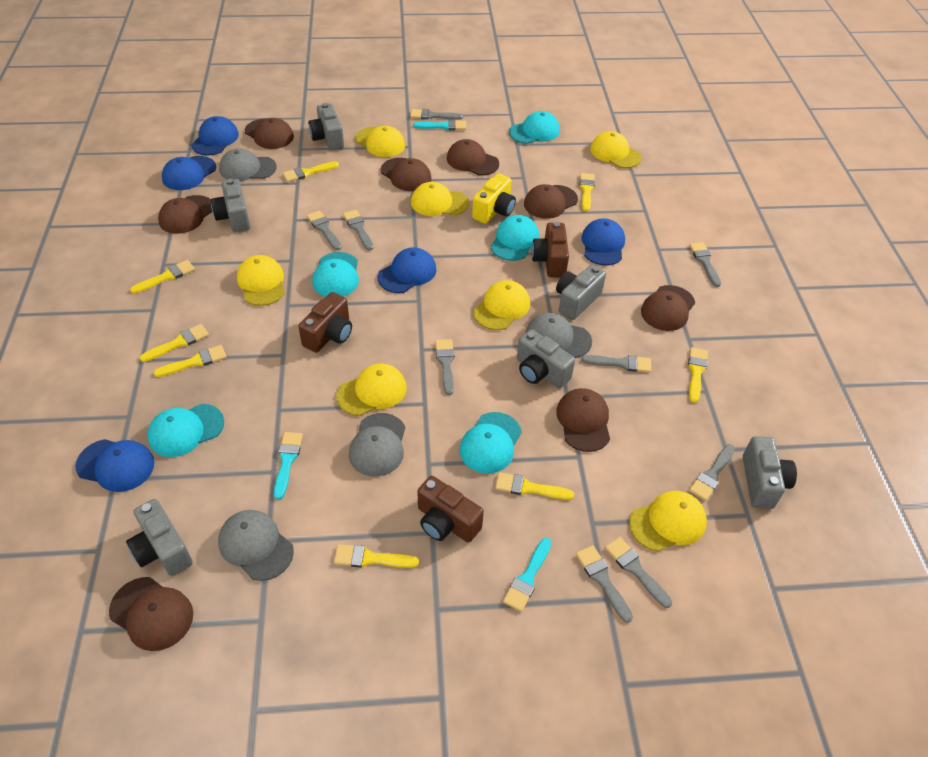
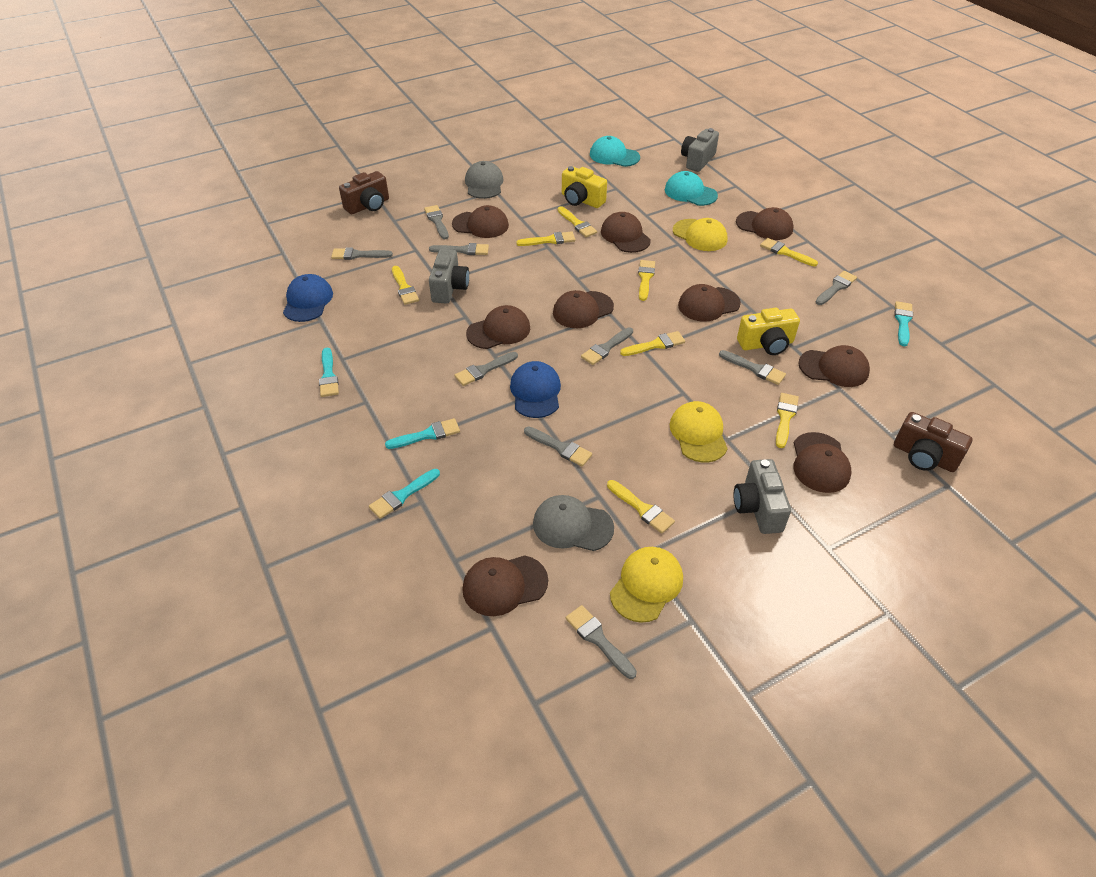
blue cap: 5 -> 2
brown camera: 3 -> 2
brown cap: 8 -> 9
grey camera: 6 -> 3
grey cap: 4 -> 2
turquoise brush: 3 -> 4
turquoise cap: 5 -> 2
yellow camera: 1 -> 2
yellow cap: 7 -> 3

